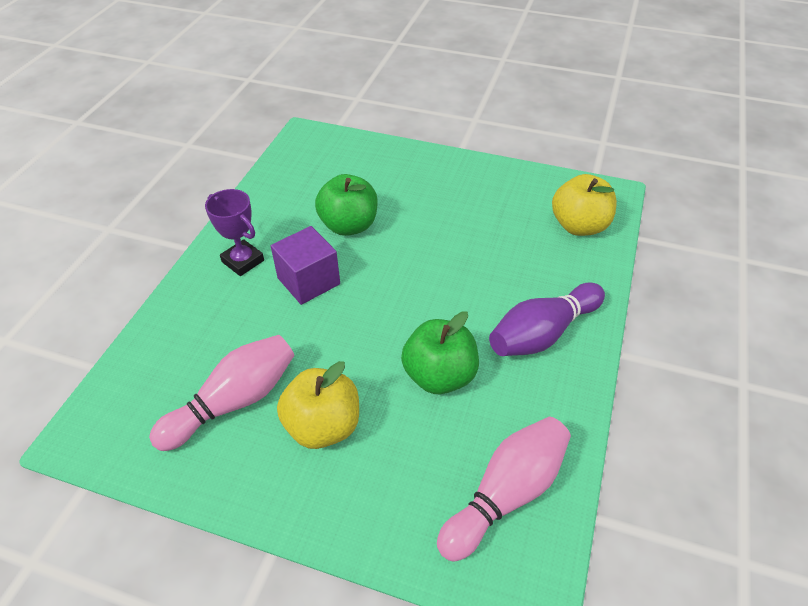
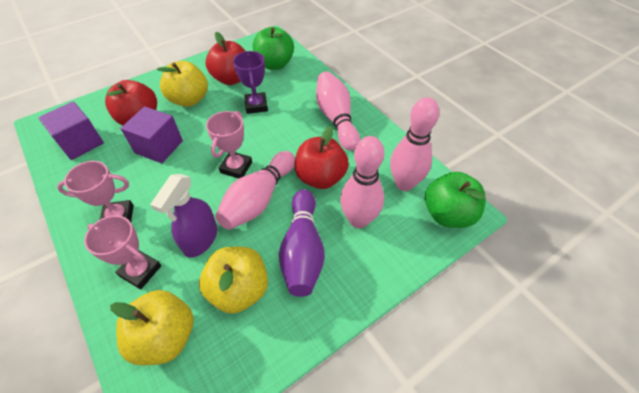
pink bowling pin: 2 -> 4
pink trophy: 0 -> 3
purple cube: 1 -> 2
purple spray bottle: 0 -> 1
red apple: 0 -> 3
yellow apple: 2 -> 3

